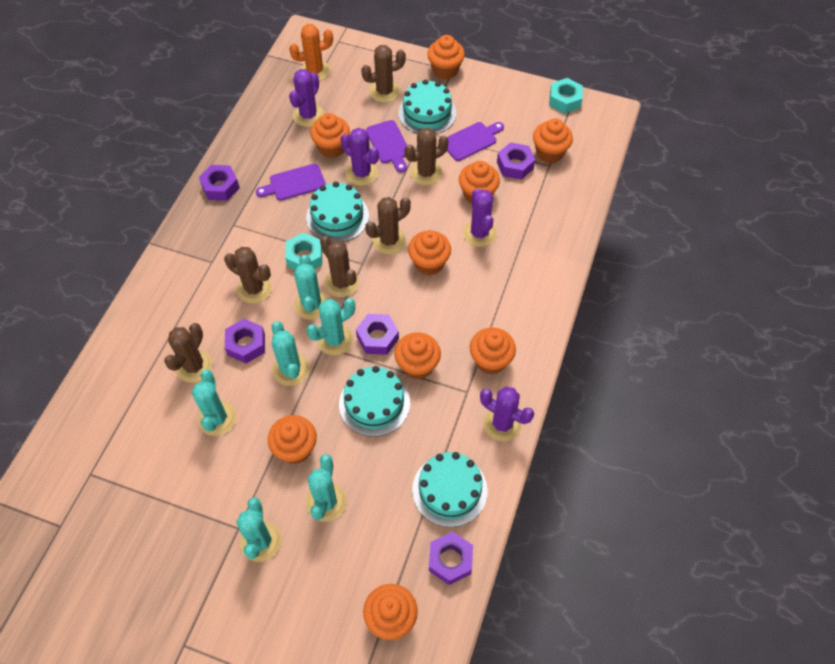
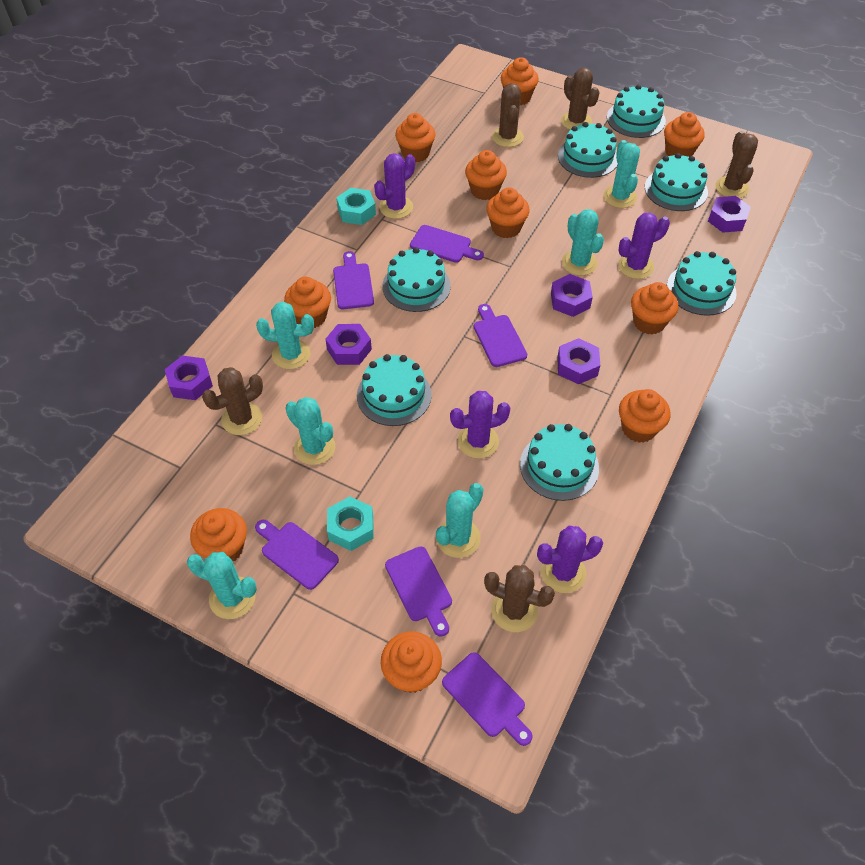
brown cactus: 6 -> 5
orange cactus: 1 -> 0
orange cupcake: 9 -> 10
purple cutting board: 3 -> 6
turquoise cake: 4 -> 7

